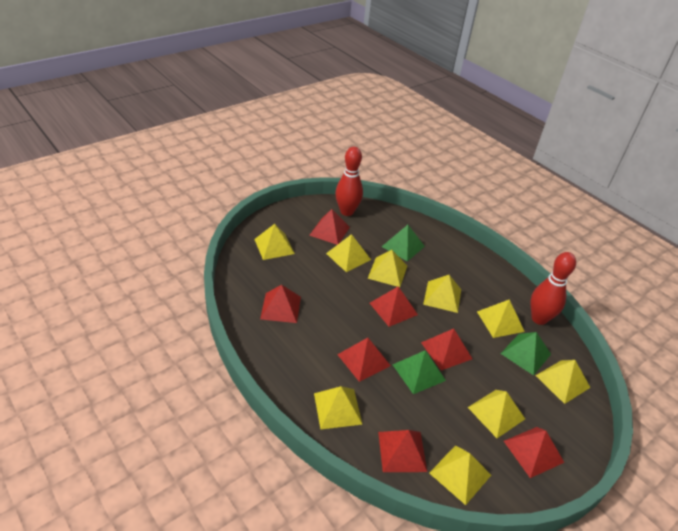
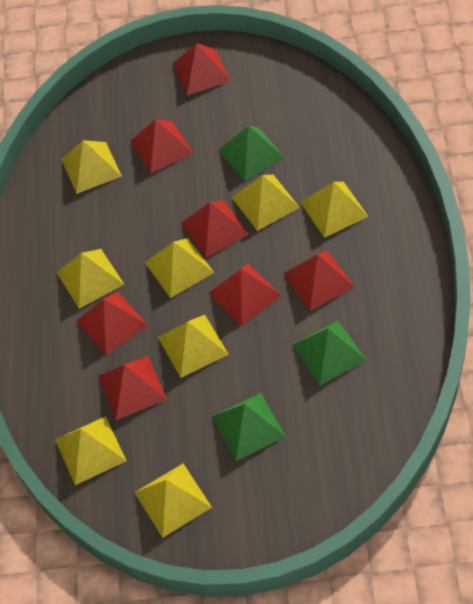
red bowling pin: 2 -> 0
yellow pyramid: 9 -> 8

